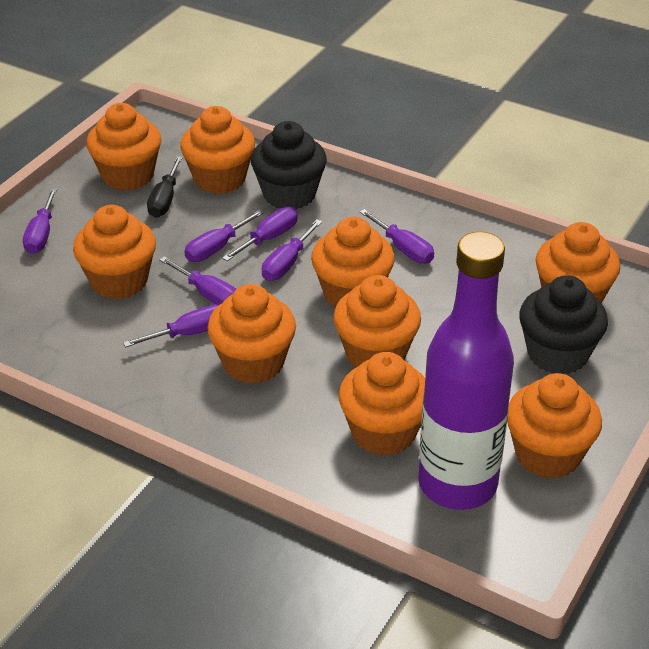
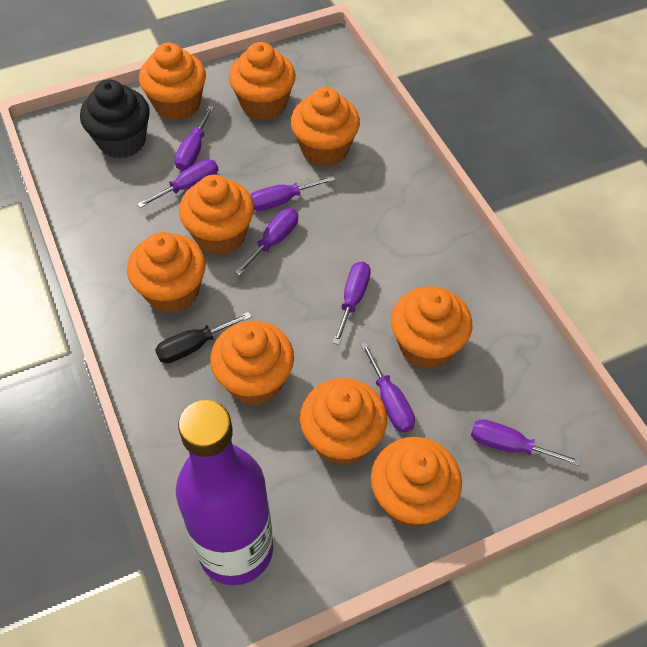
black cupcake: 2 -> 1

